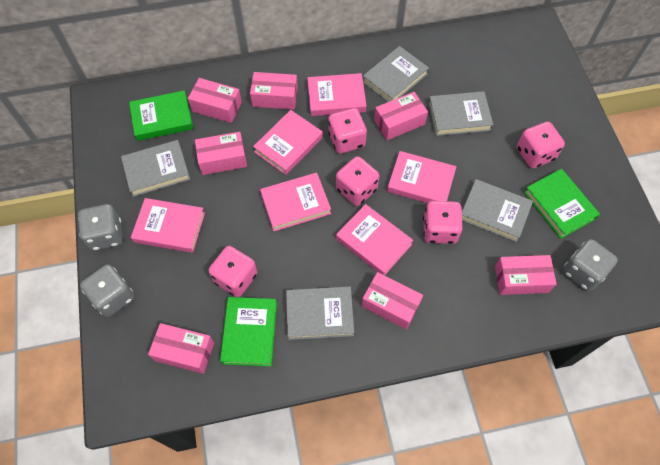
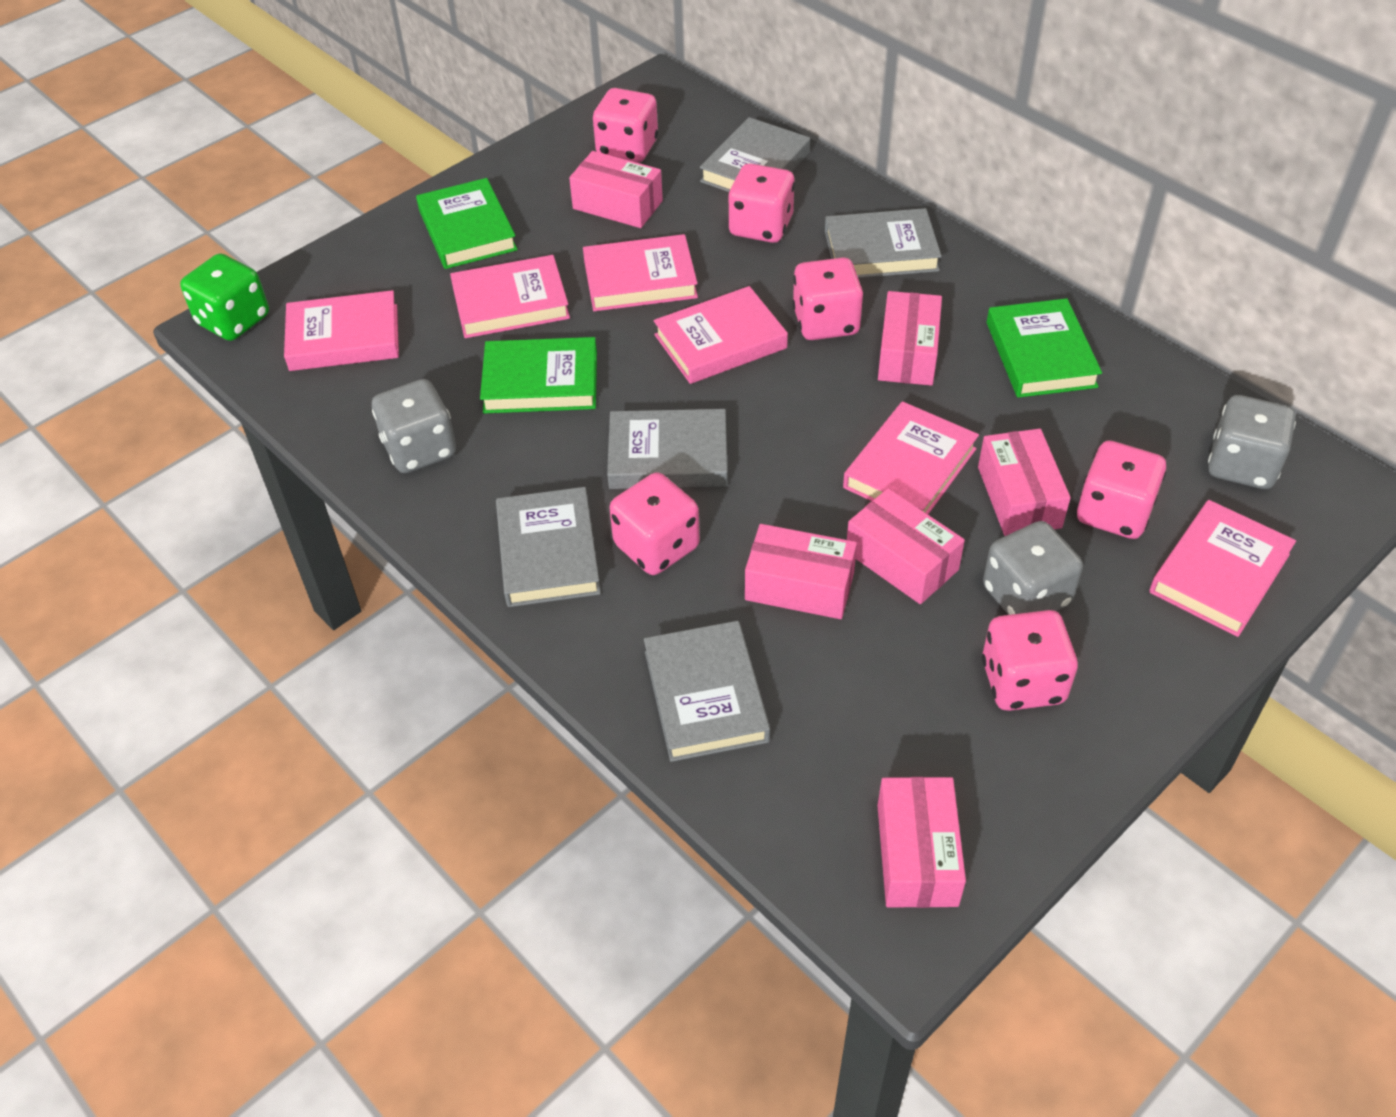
green dice: 0 -> 1
pink box: 7 -> 6
pink dice: 5 -> 6

